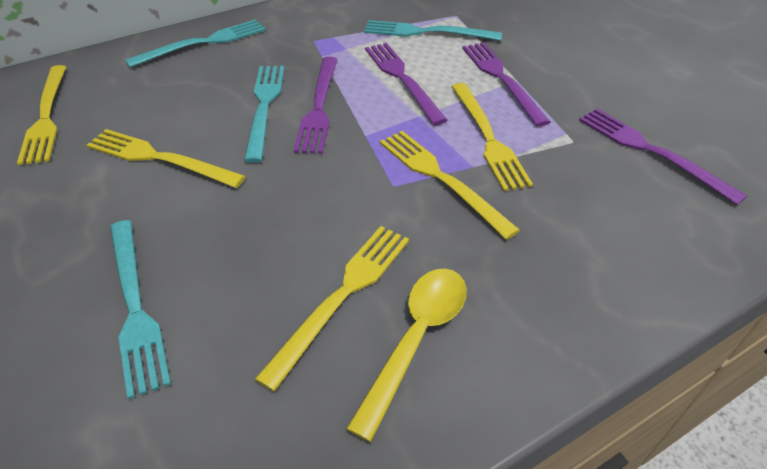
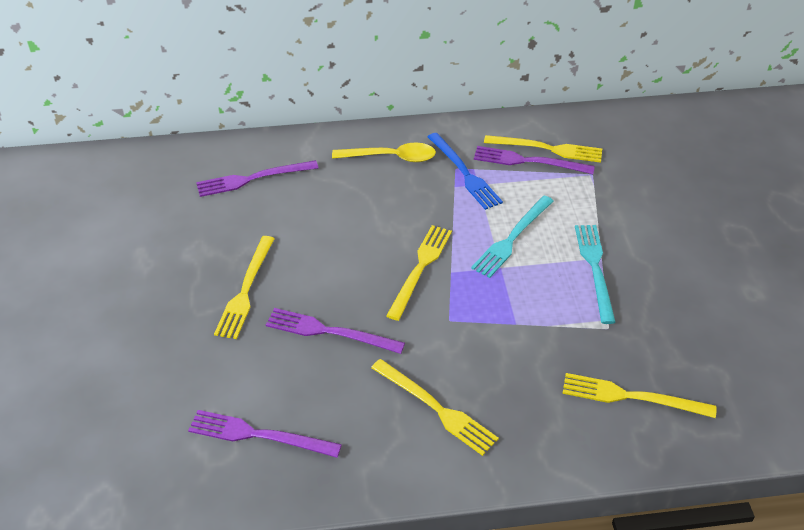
blue fork: 0 -> 1
turquoise fork: 4 -> 2

